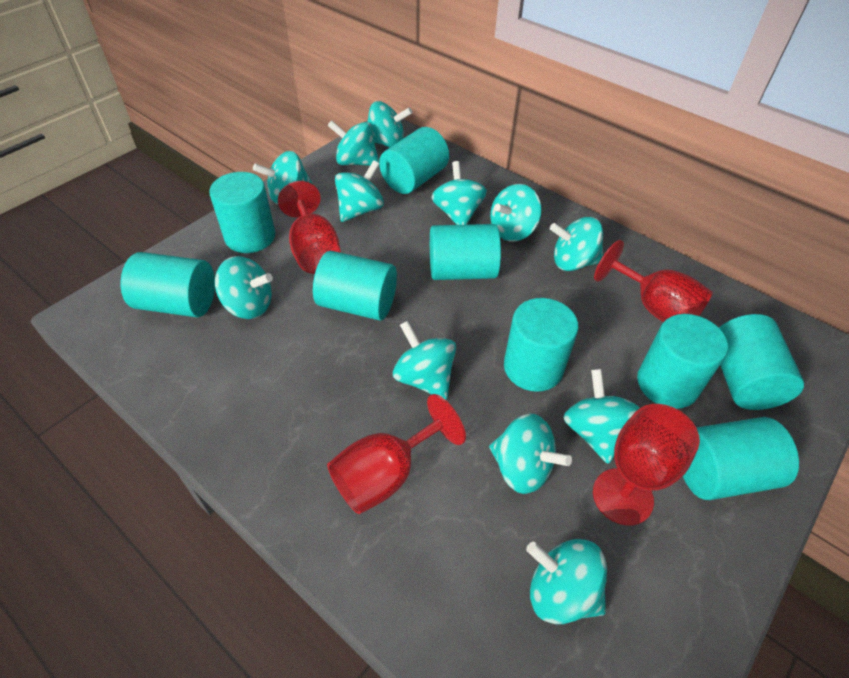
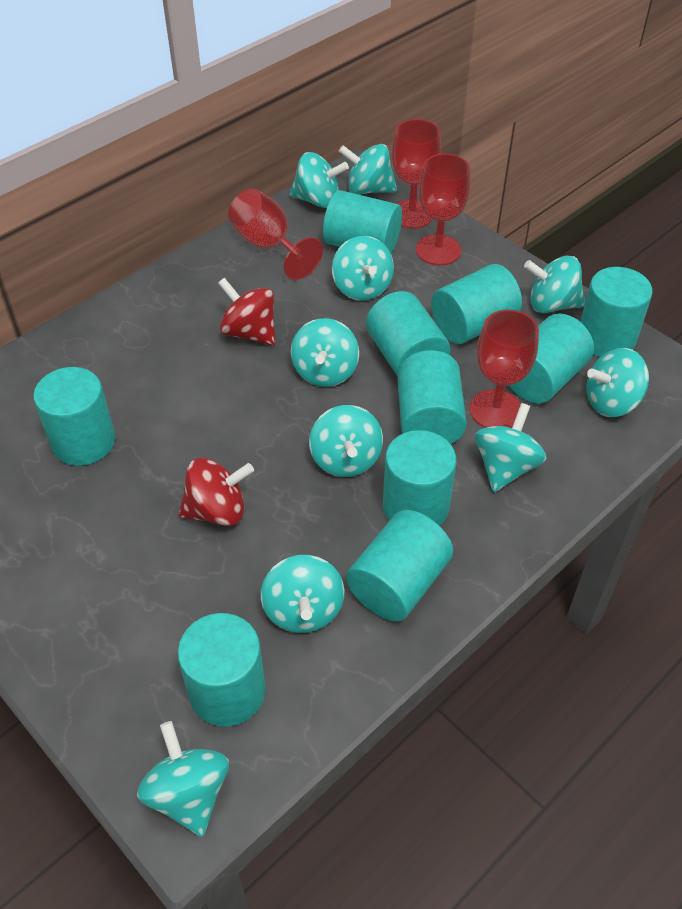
red spinning top: 0 -> 2
turquoise cylinder: 9 -> 10
turquoise spinning top: 12 -> 10

